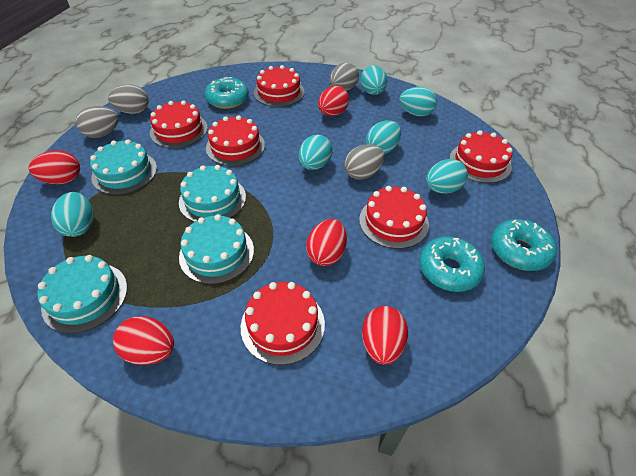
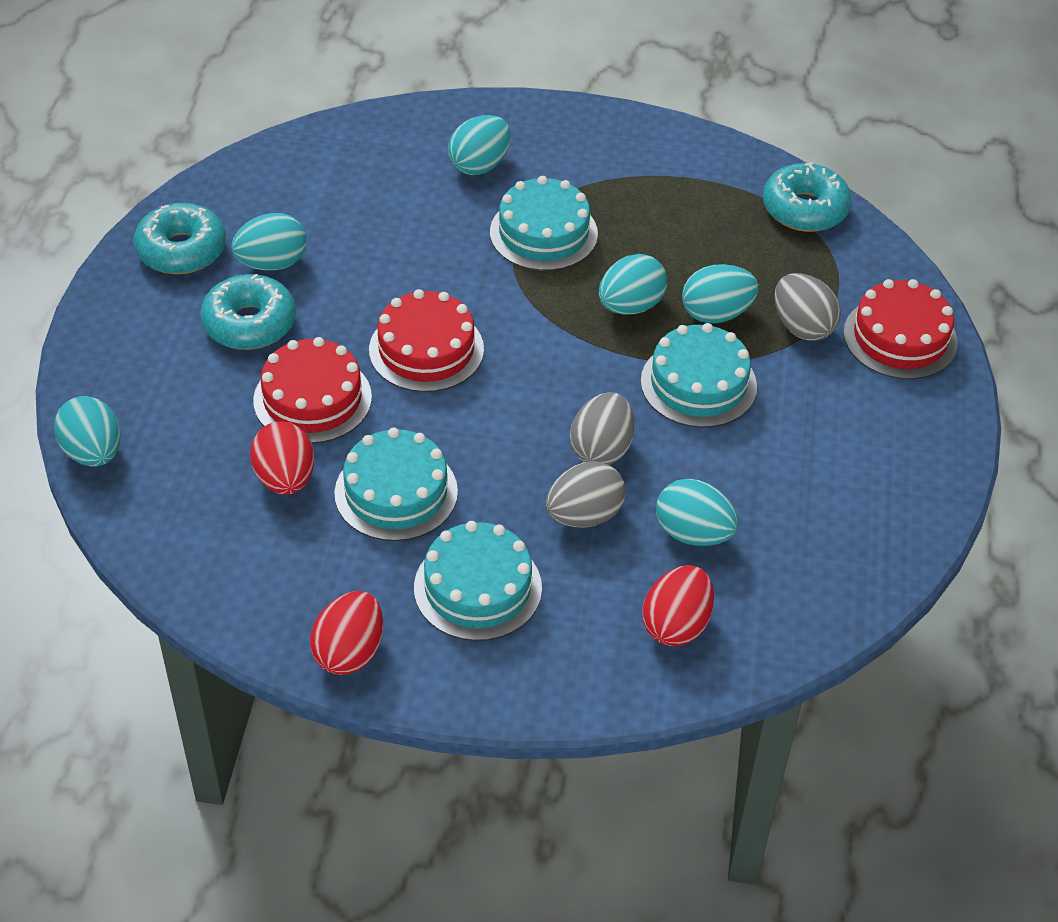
grey egg: 4 -> 3
red cake: 6 -> 3
red egg: 5 -> 3

